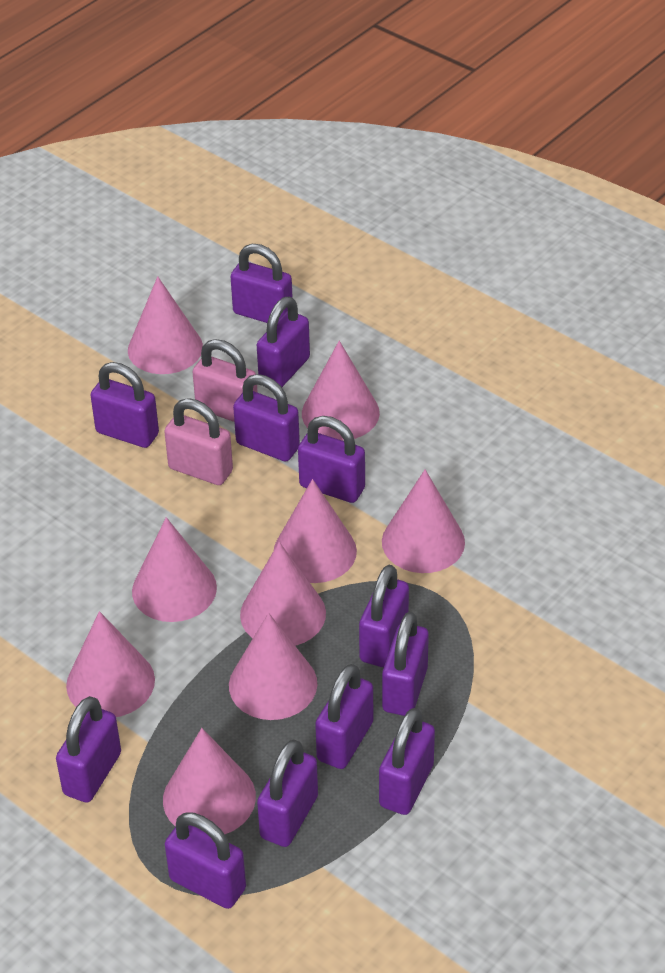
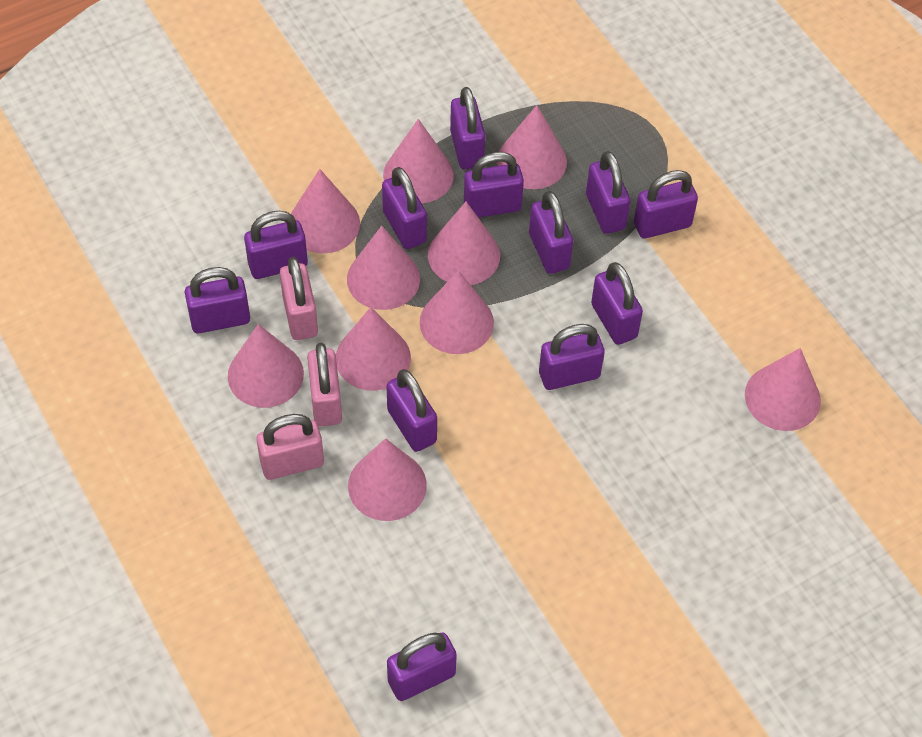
pink cone: 9 -> 10
pink padlock: 2 -> 3

